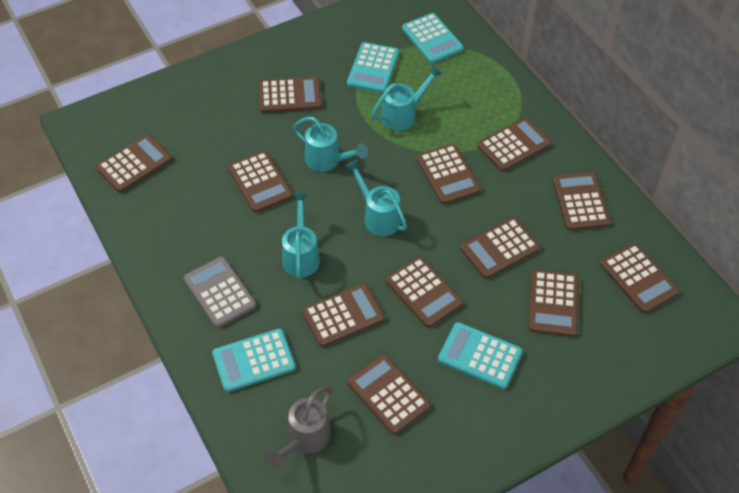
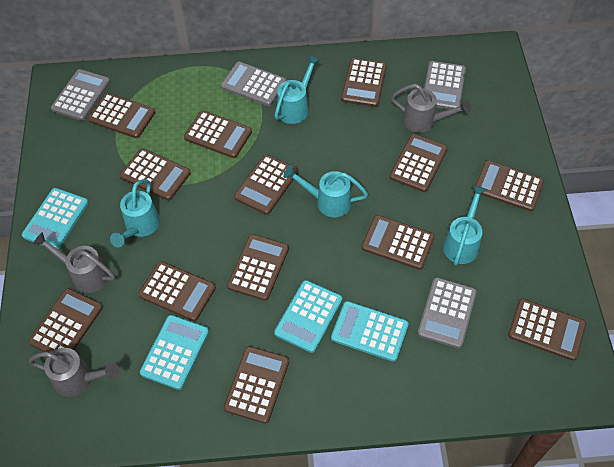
brown calculator: 12 -> 13
grey calculator: 1 -> 4
grey watering can: 1 -> 3

